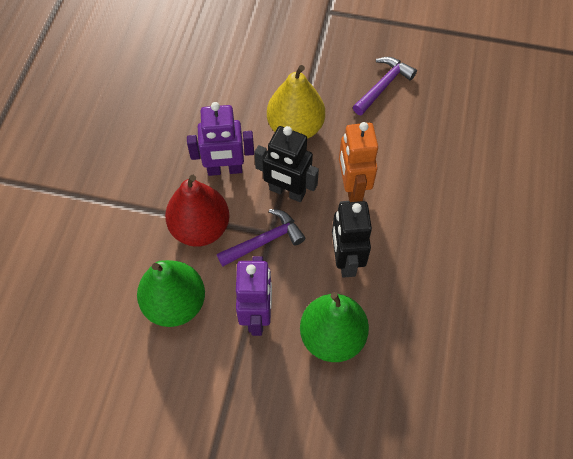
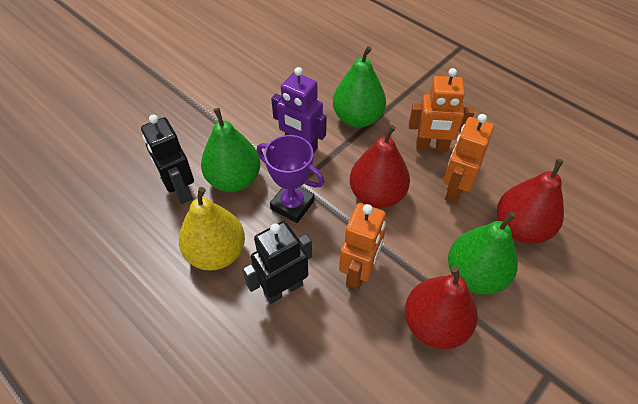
green pear: 2 -> 3
orange robot: 1 -> 3
purple hammer: 2 -> 0
purple robot: 2 -> 1
purple trophy: 0 -> 1
red pear: 1 -> 3

